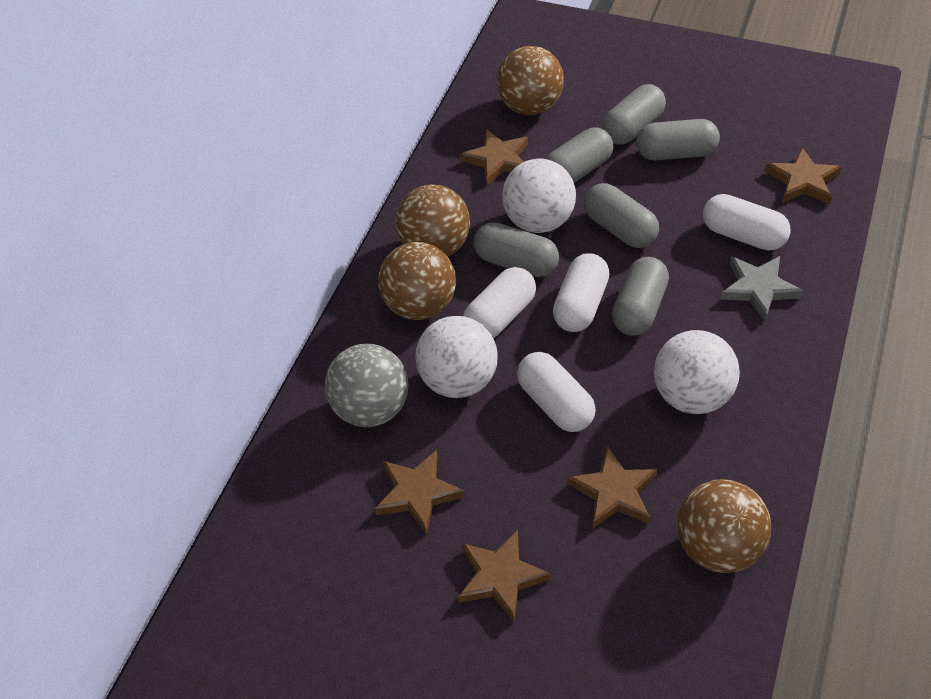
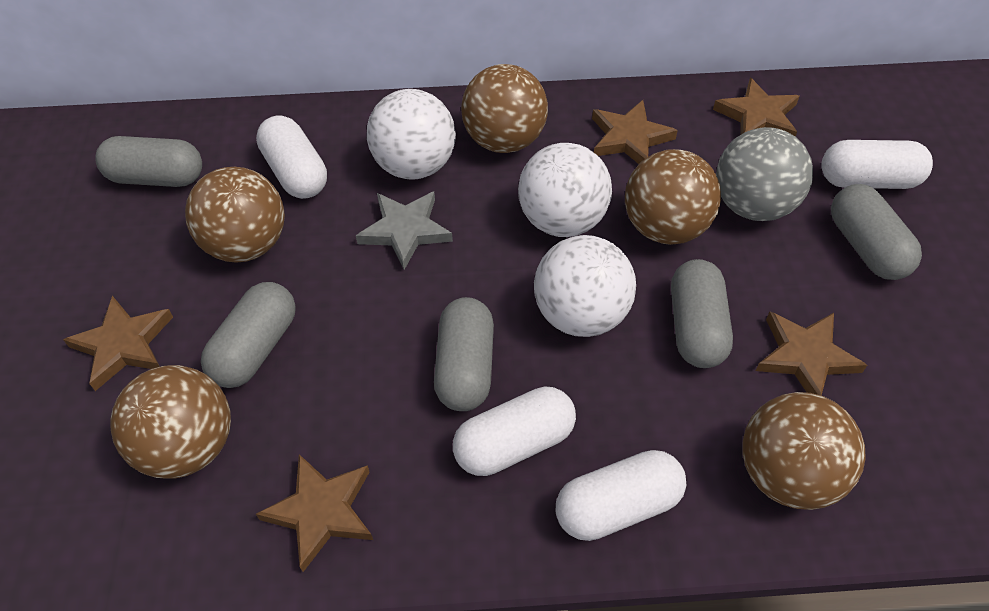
brown ball: 4 -> 5
grey capsule: 6 -> 5

